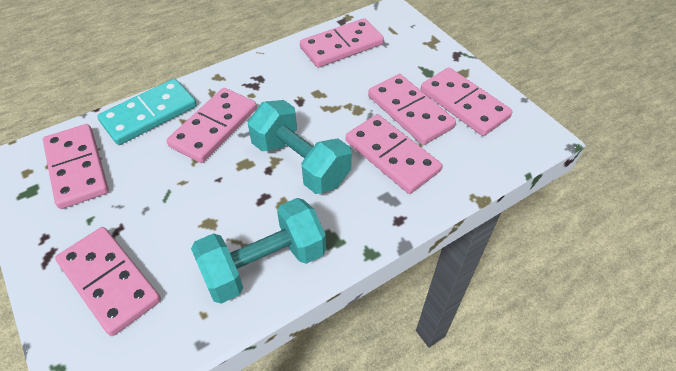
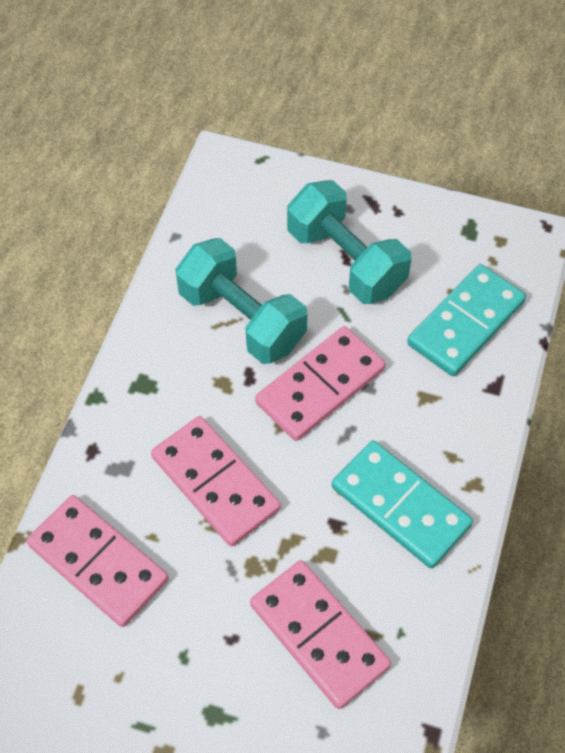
pink domino: 7 -> 4
turquoise domino: 1 -> 2

